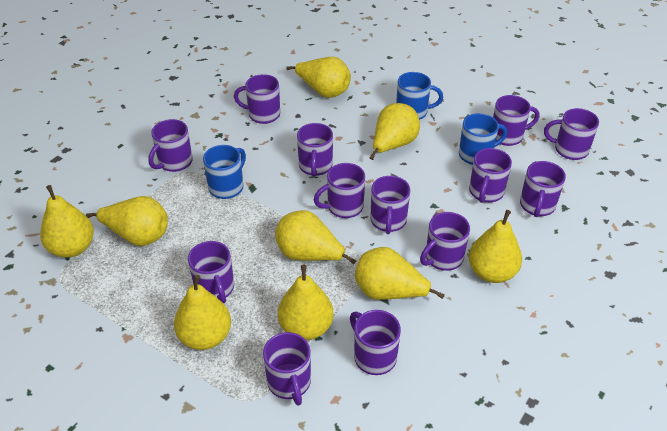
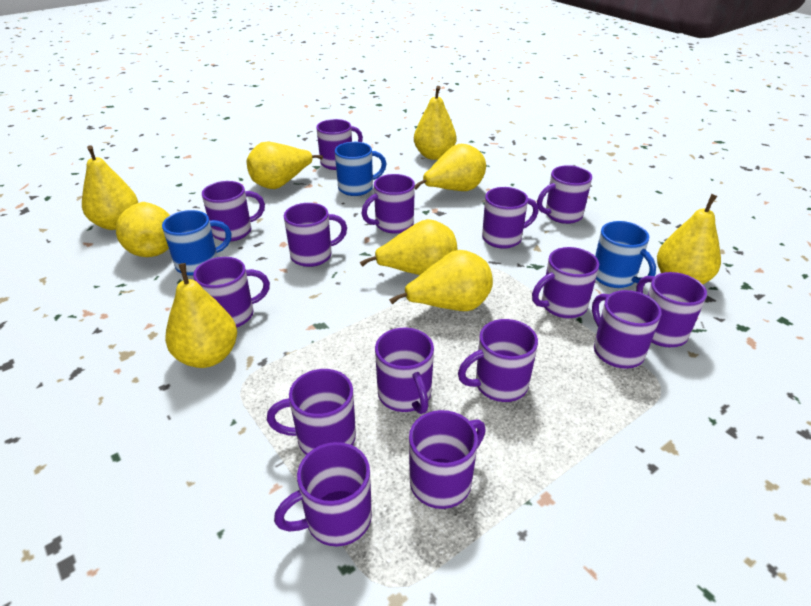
purple mug: 13 -> 15

